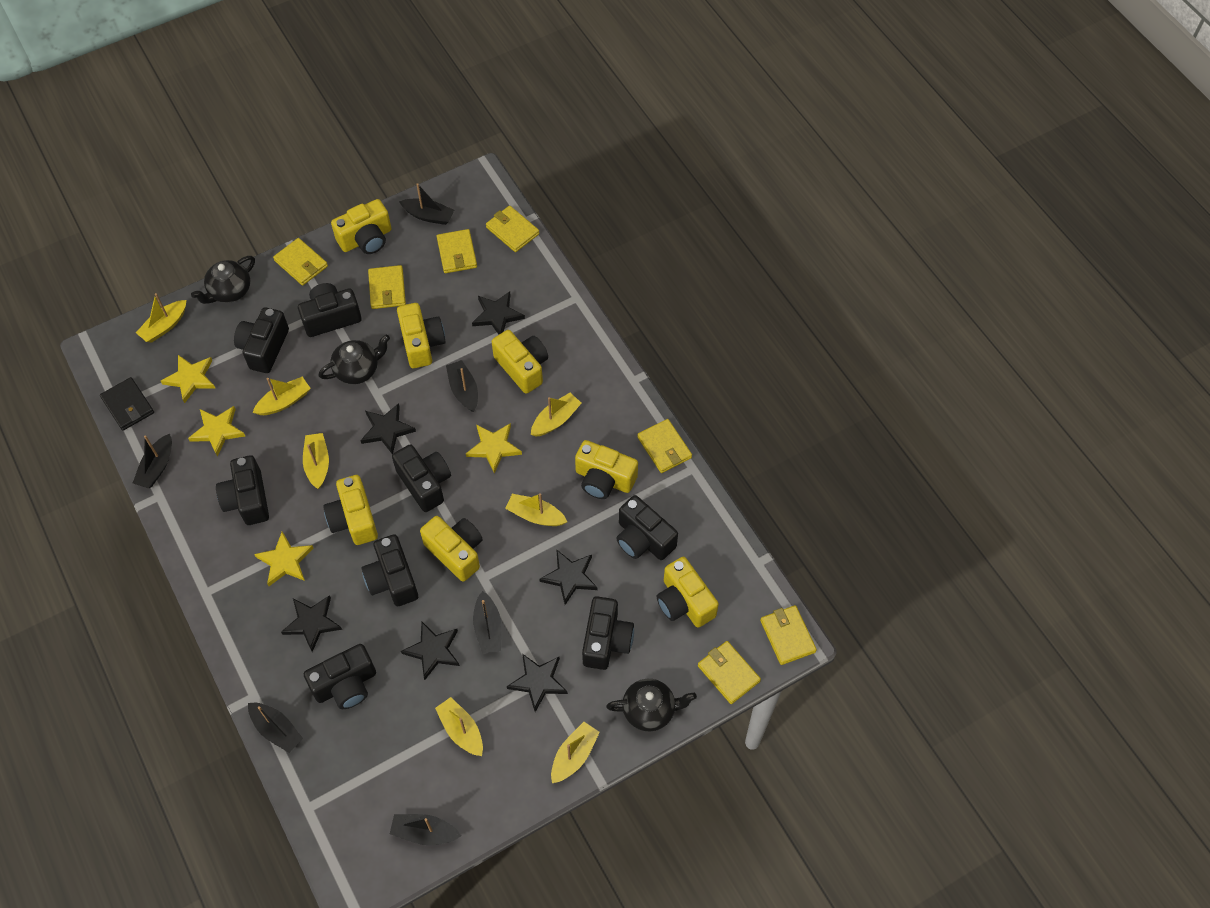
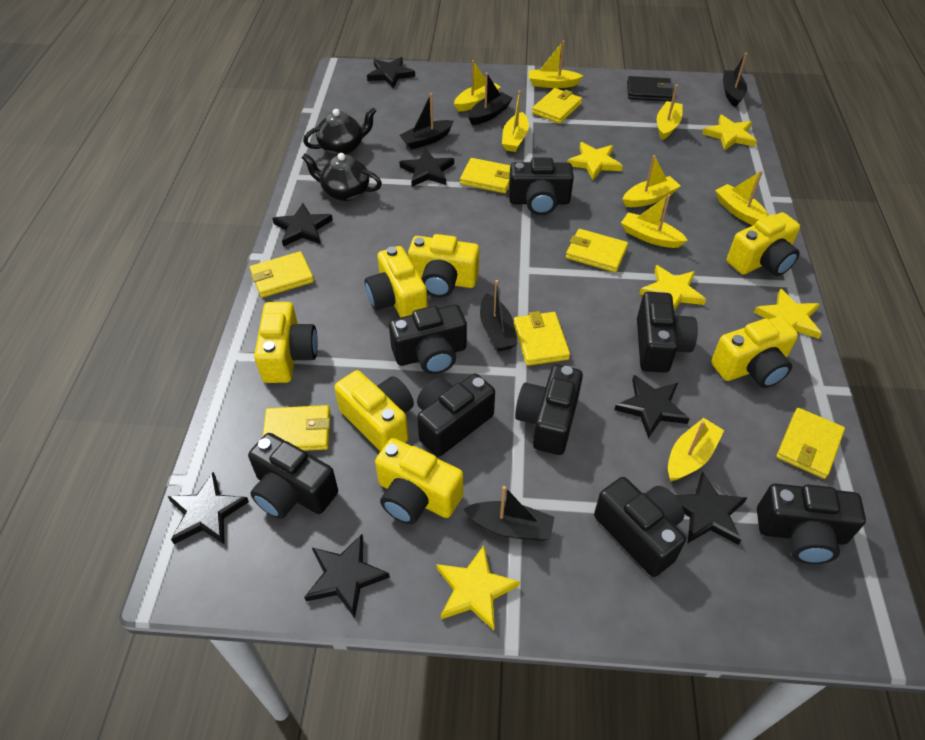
black boat: 6 -> 5
black star: 6 -> 7
black teapot: 3 -> 2
yellow boat: 7 -> 8
yellow star: 4 -> 5

